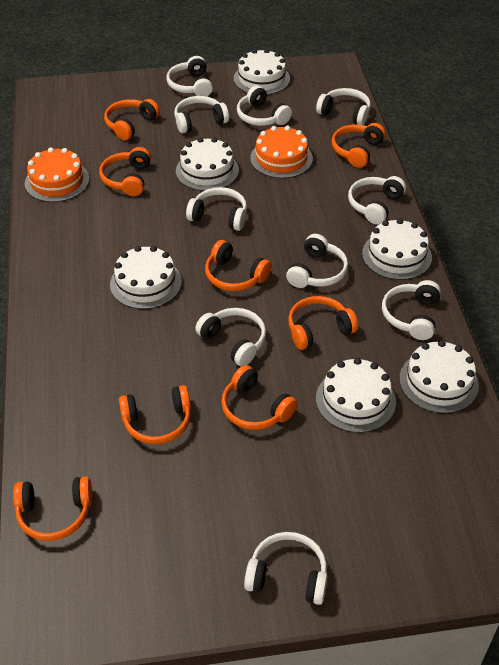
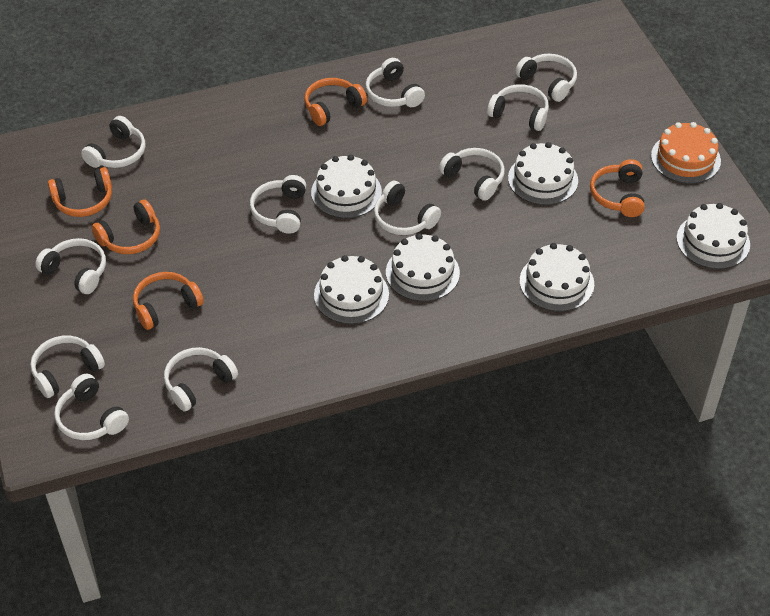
orange cake: 2 -> 1
orange headphones: 8 -> 5
white headphones: 10 -> 11

